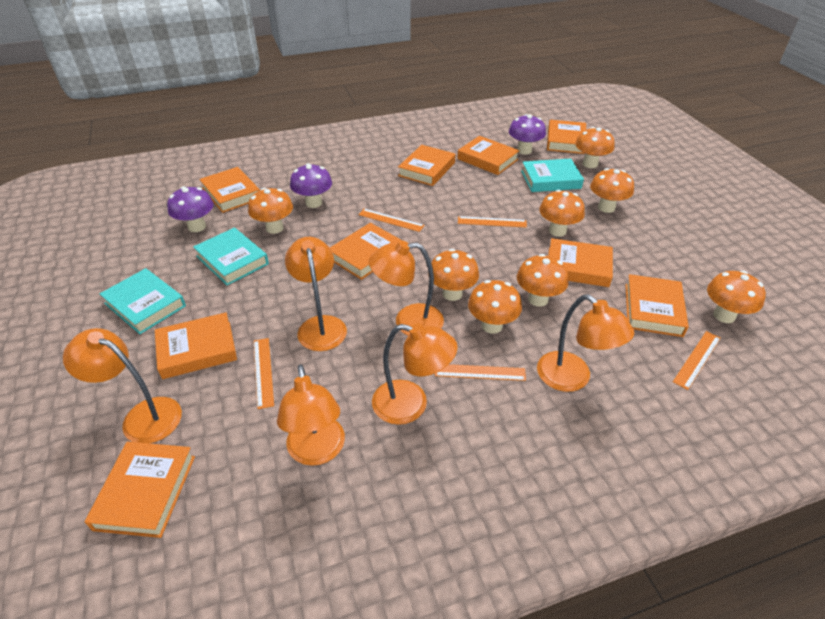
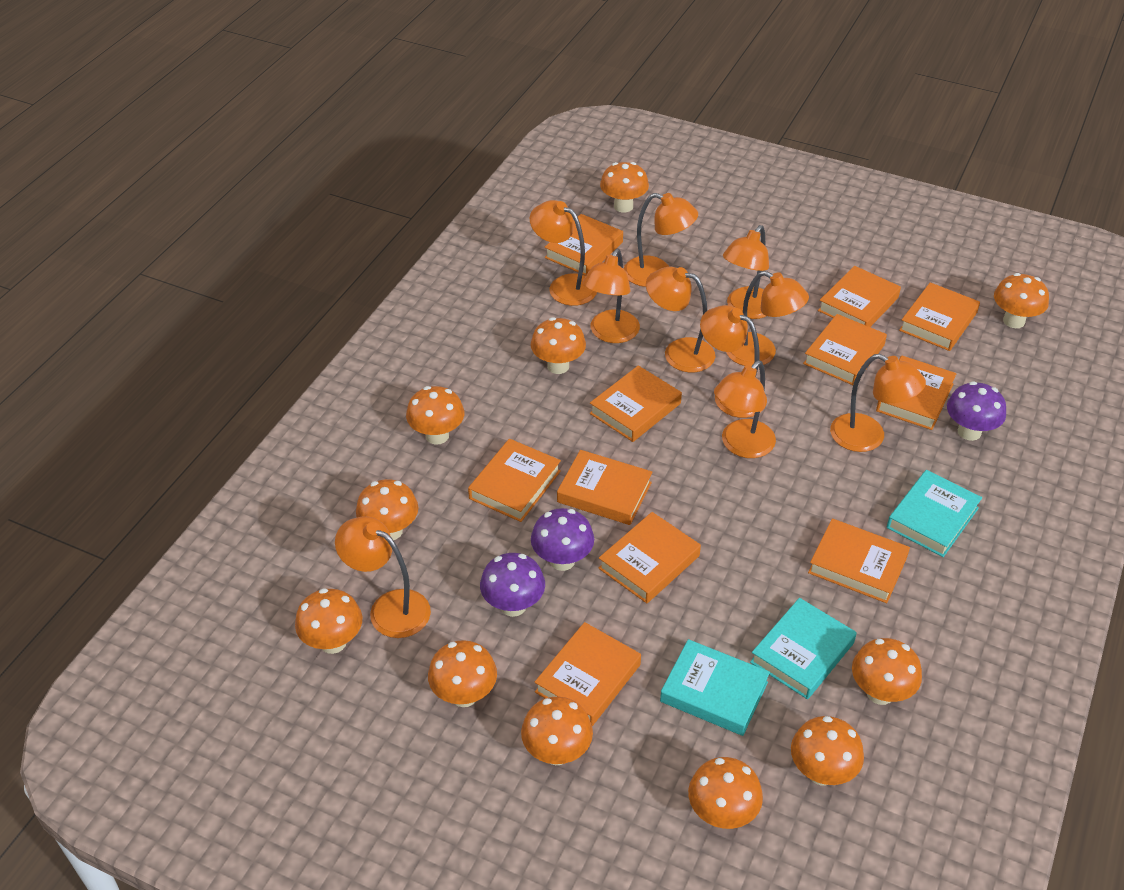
orange book: 9 -> 11
orange lamp: 6 -> 10
orange mushroom: 8 -> 11
orange ruler: 5 -> 0

